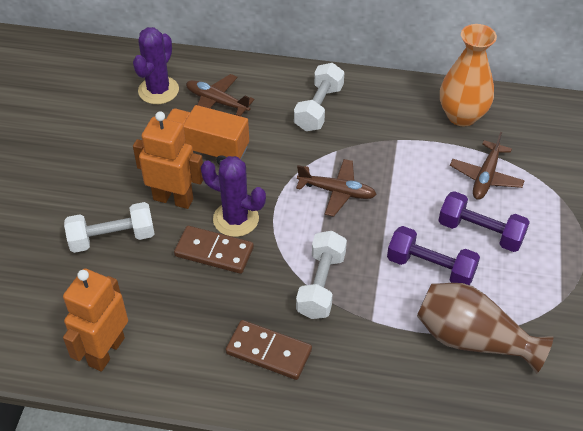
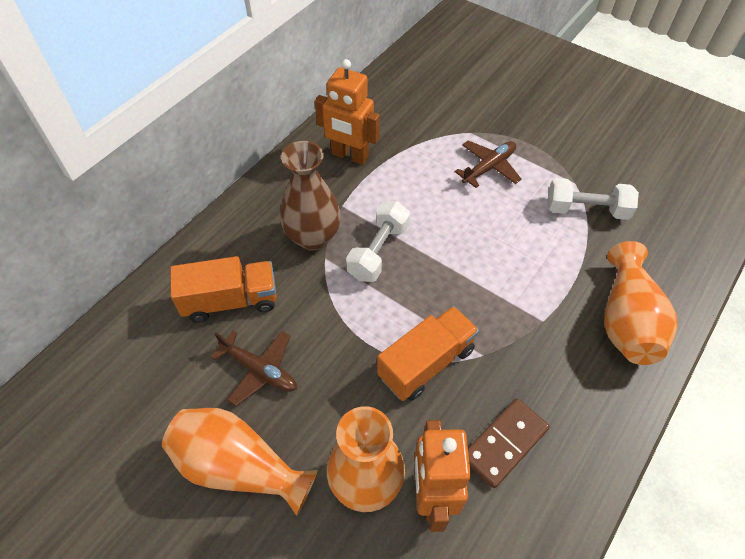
brown domino: 2 -> 1
brown plane: 3 -> 2
orange truck: 1 -> 2
orange vase: 1 -> 3
purple cactus: 2 -> 0
purple dumbbell: 2 -> 0
white dumbbell: 3 -> 2

